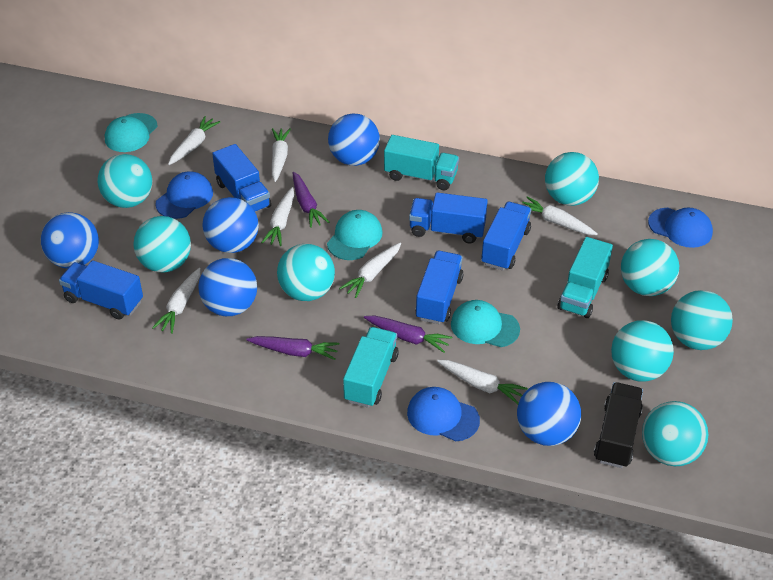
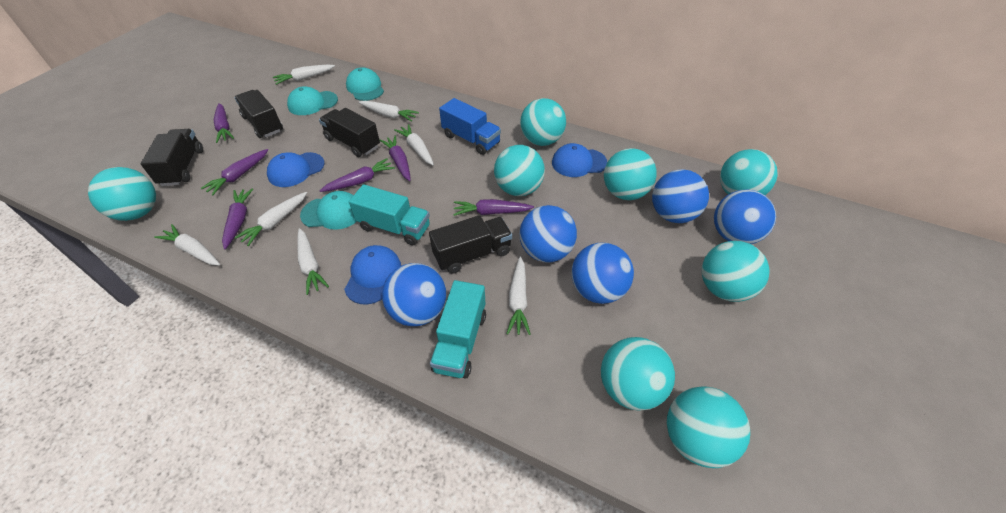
black truck: 1 -> 4
blue truck: 5 -> 1
purple carrot: 3 -> 6
turquoise truck: 3 -> 2

